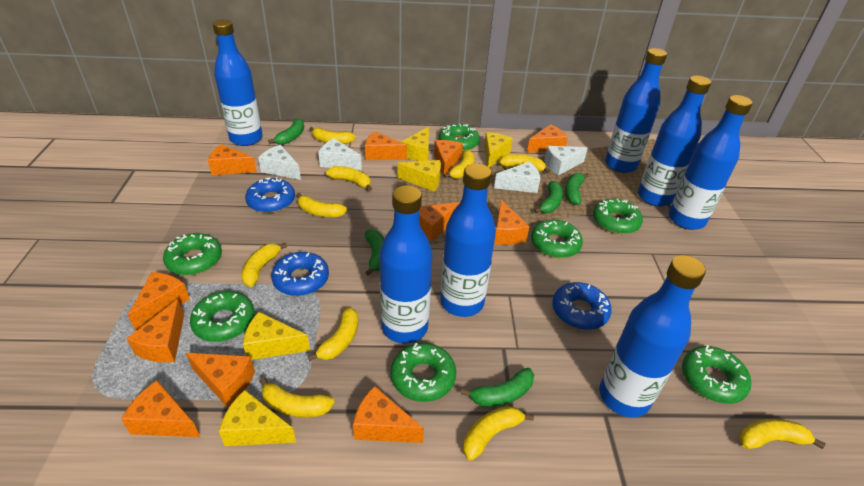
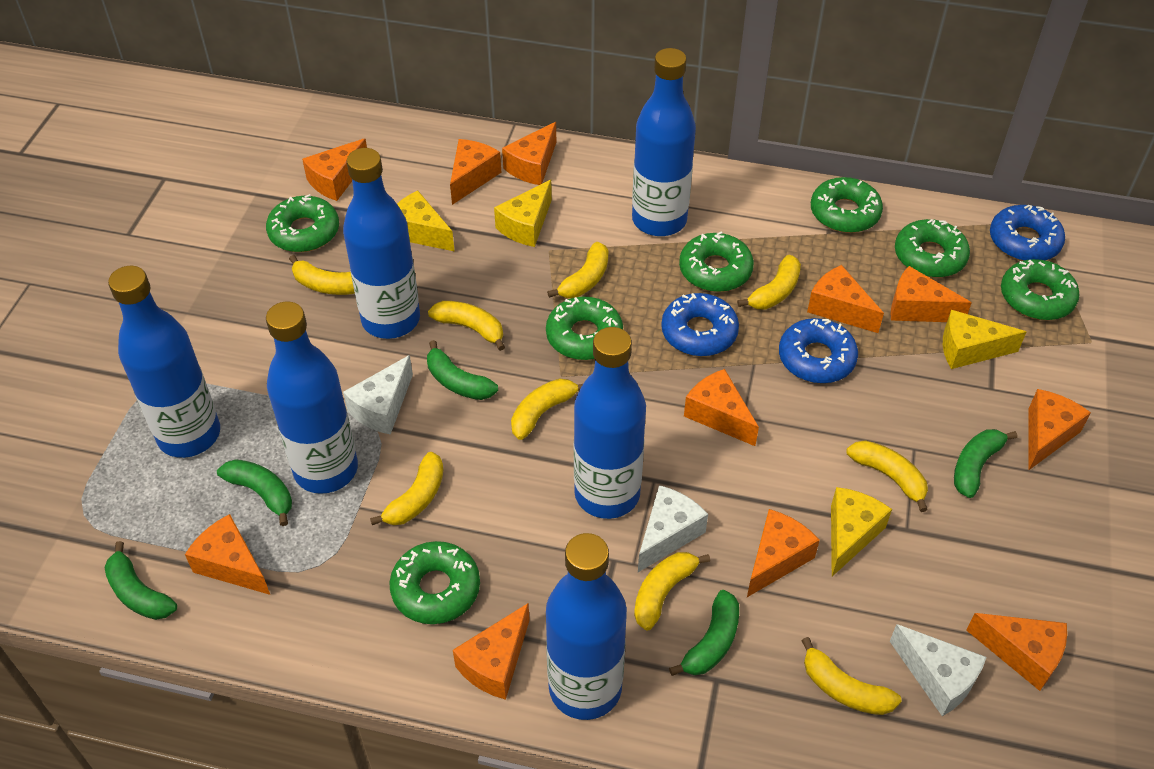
blue bottle: 7 -> 6
white cheese: 4 -> 3
yellow banana: 10 -> 9
yellow cheese: 5 -> 4

